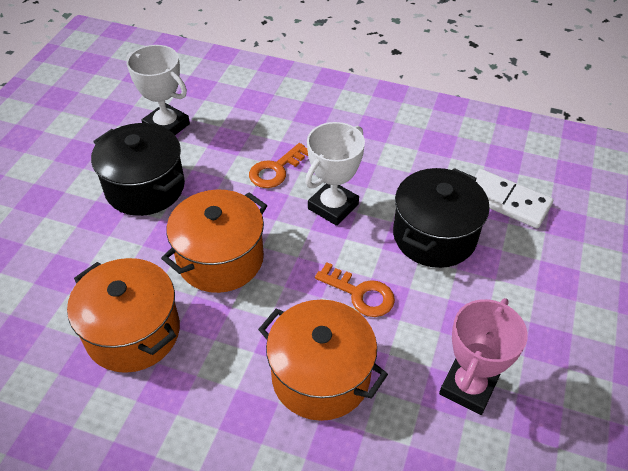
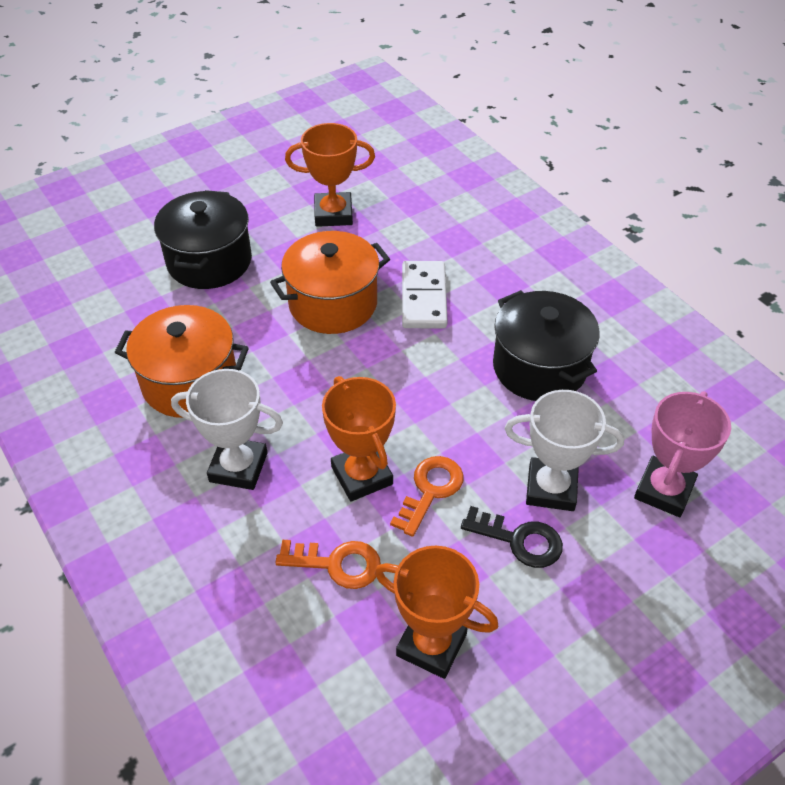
black key: 0 -> 1
orange pot: 3 -> 2
orange trophy: 0 -> 3

